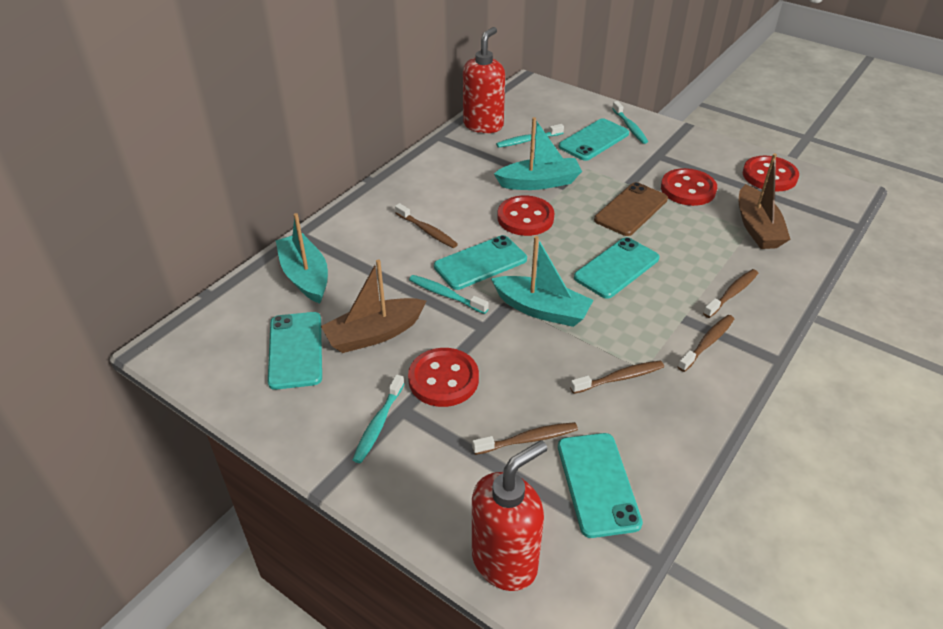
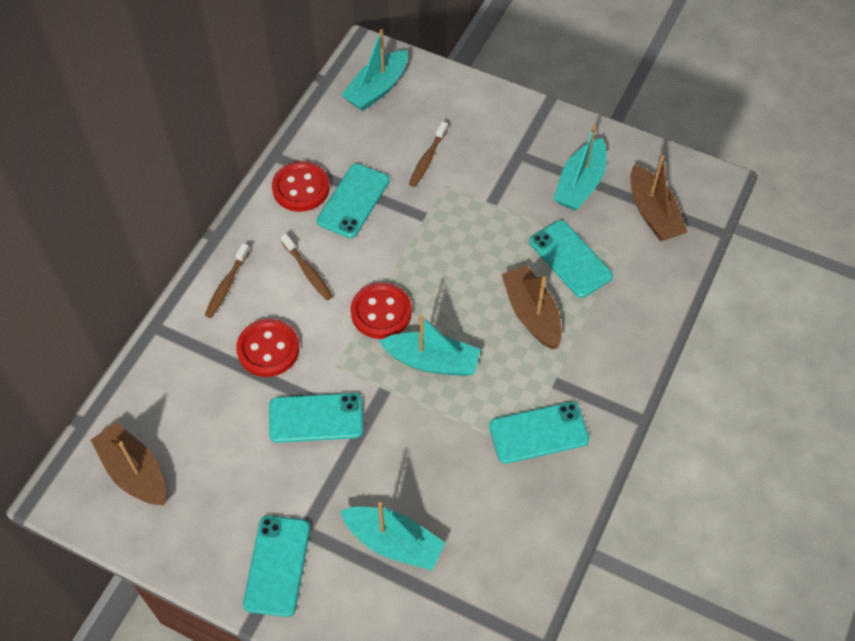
brown boat: 2 -> 3
brown phone: 1 -> 0
brown toothbrush: 5 -> 3
red button: 4 -> 3
red soap dispenser: 2 -> 0
turquoise boat: 3 -> 4
turquoise toothbrush: 4 -> 0

